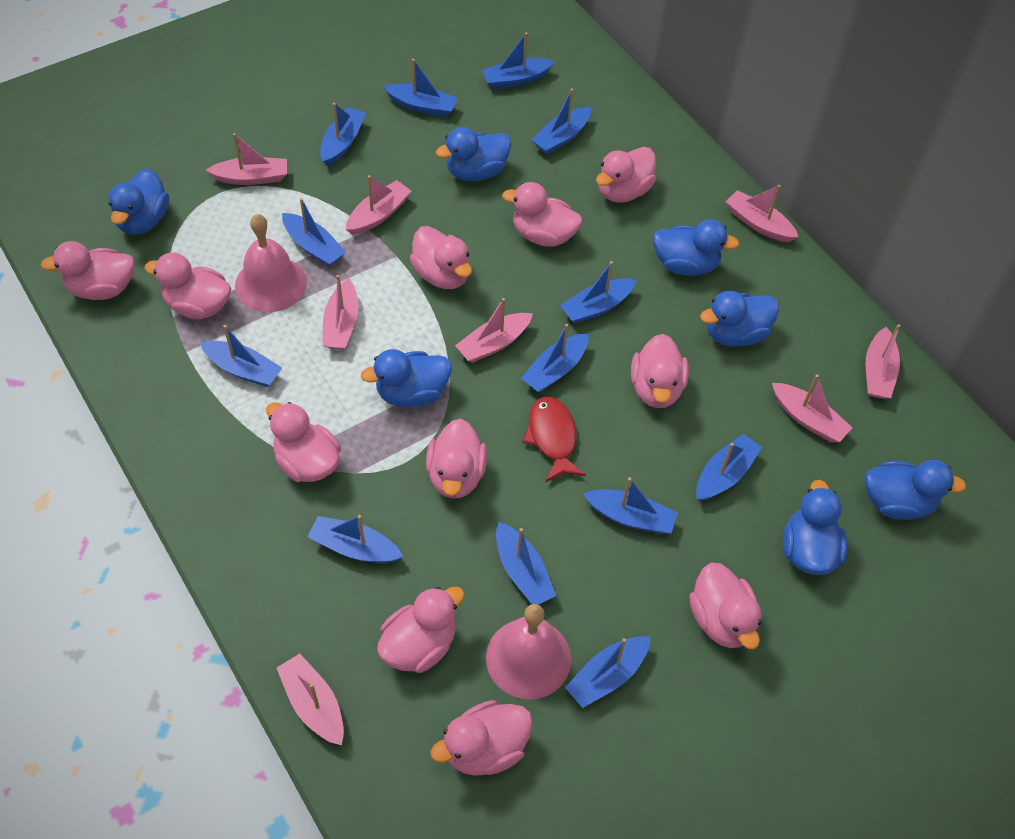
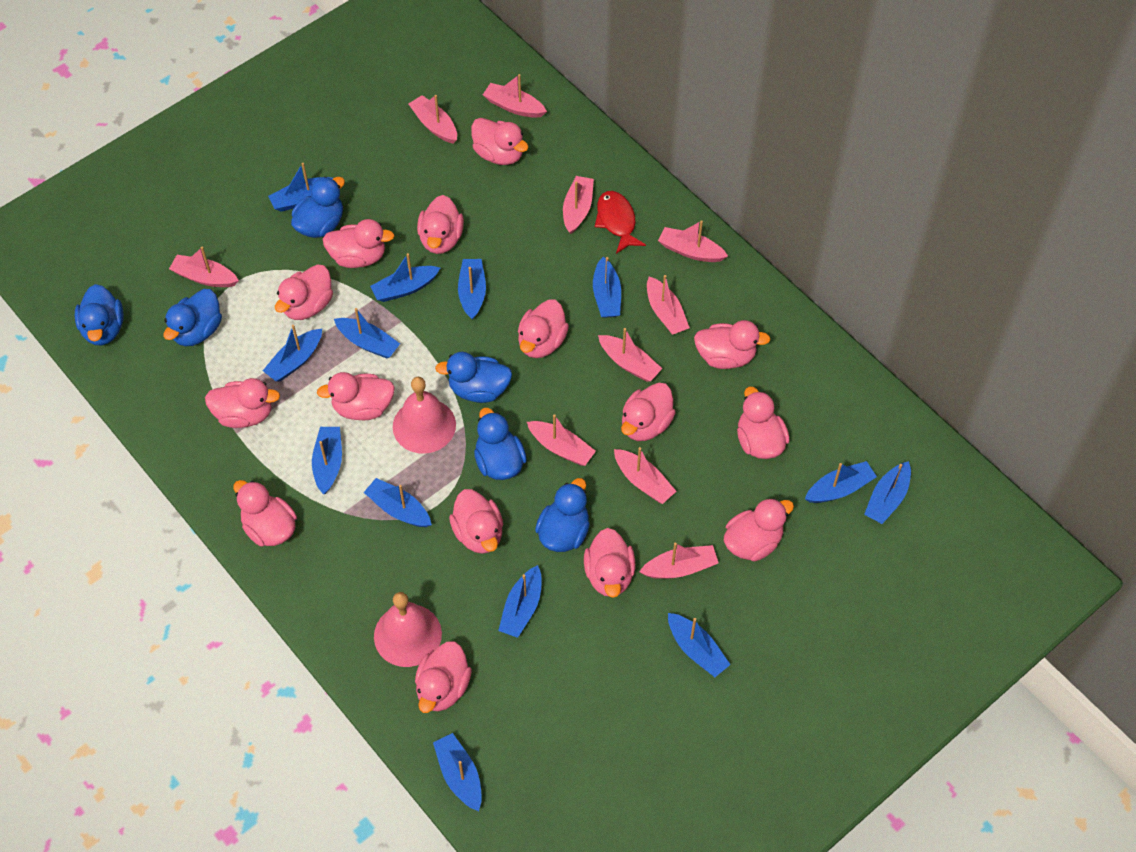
blue duck: 7 -> 6
pink boat: 8 -> 10
pink duck: 11 -> 15

